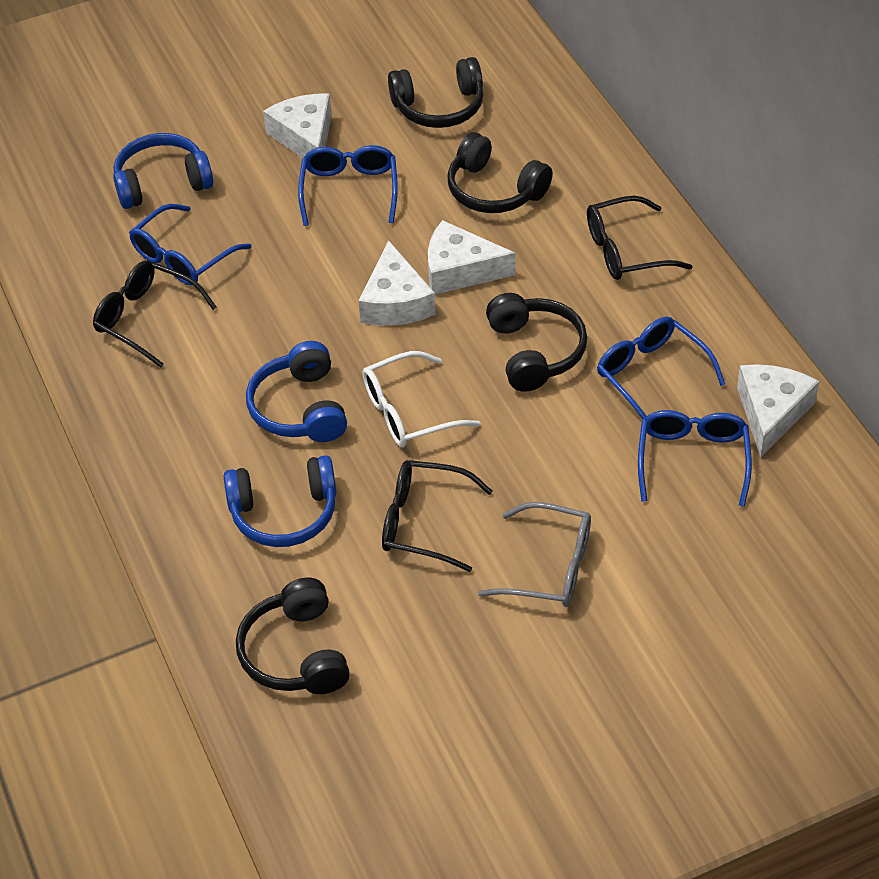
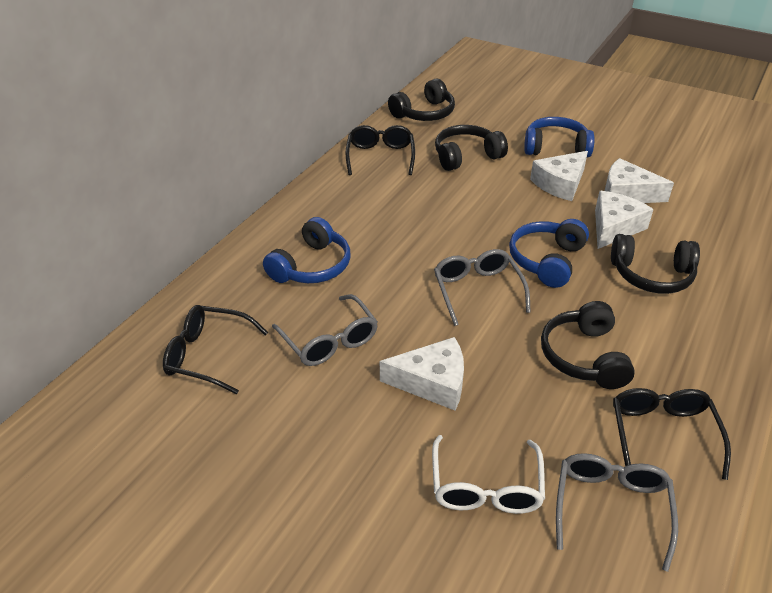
blue glasses: 4 -> 0
grey glasses: 1 -> 3

